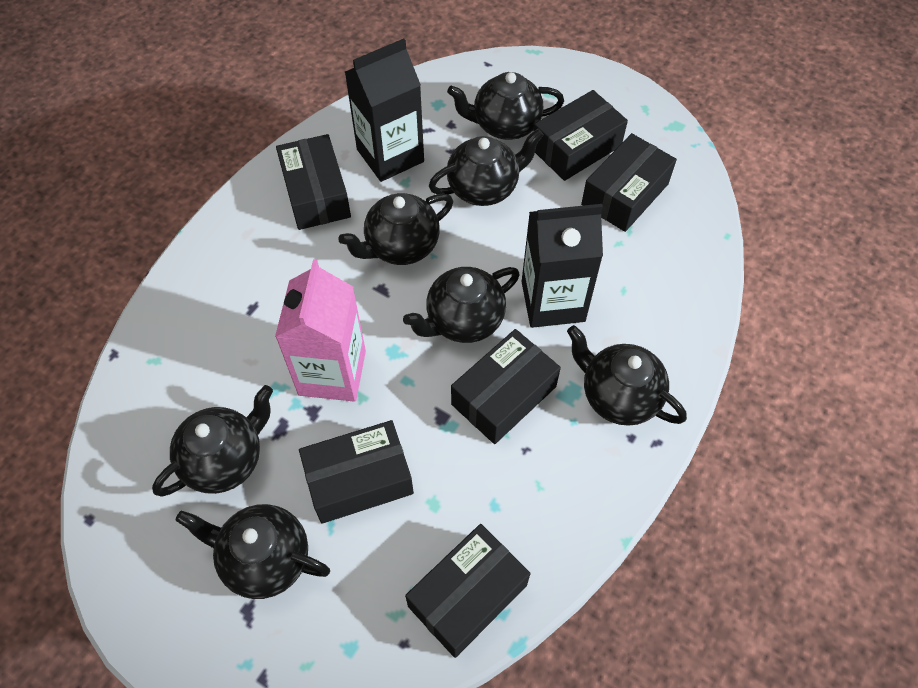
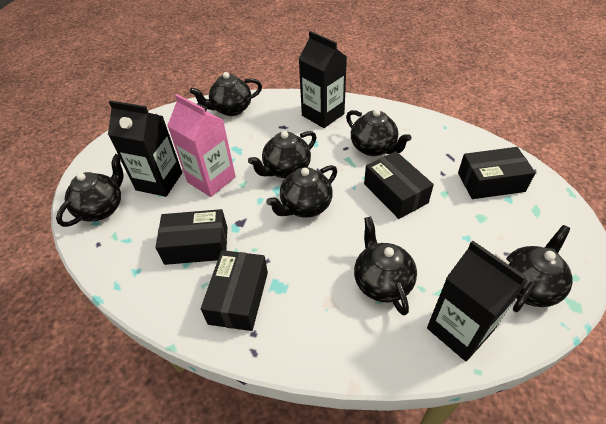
black box: 6 -> 4
black carton: 2 -> 3

